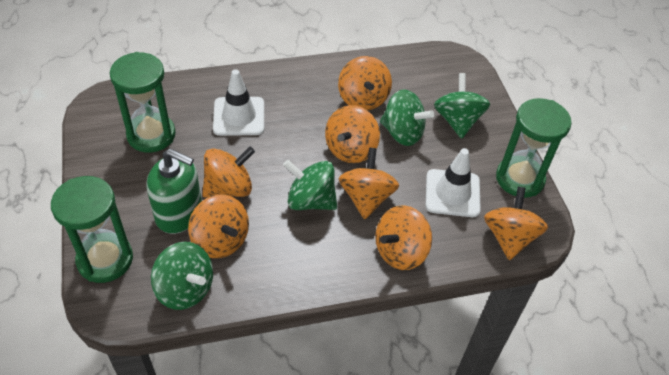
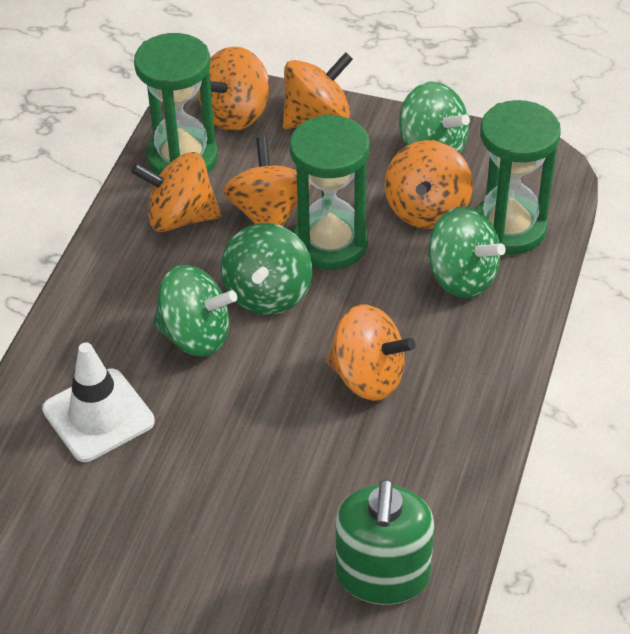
orange spinning top: 7 -> 6
white traffic cone: 2 -> 1

